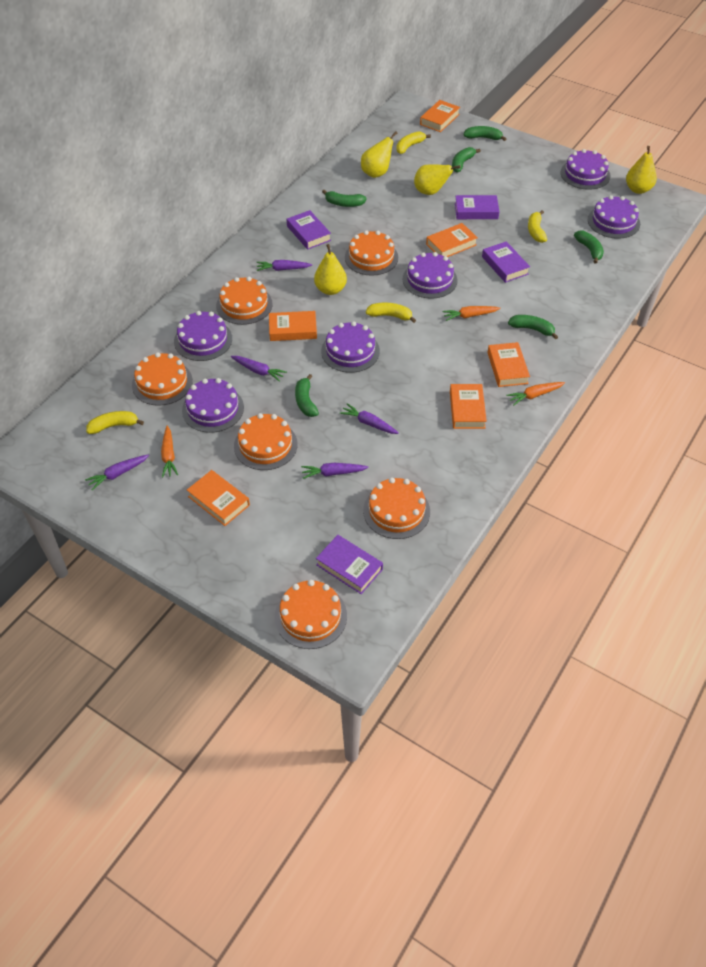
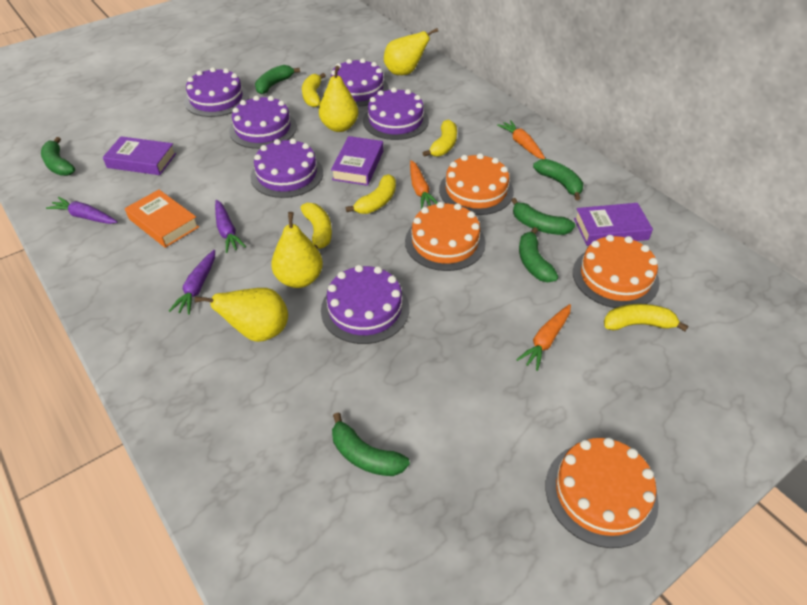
orange book: 6 -> 1
orange cake: 6 -> 4
purple book: 4 -> 3
purple carrot: 5 -> 3
yellow banana: 4 -> 5

